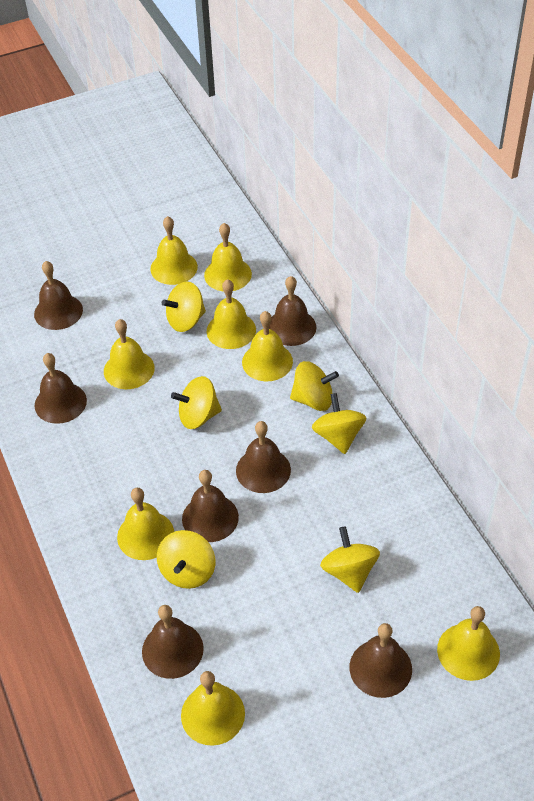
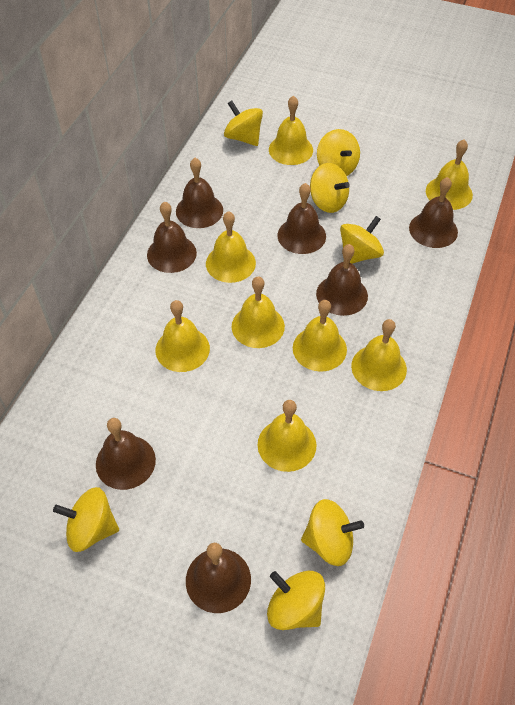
yellow spinning top: 6 -> 7

